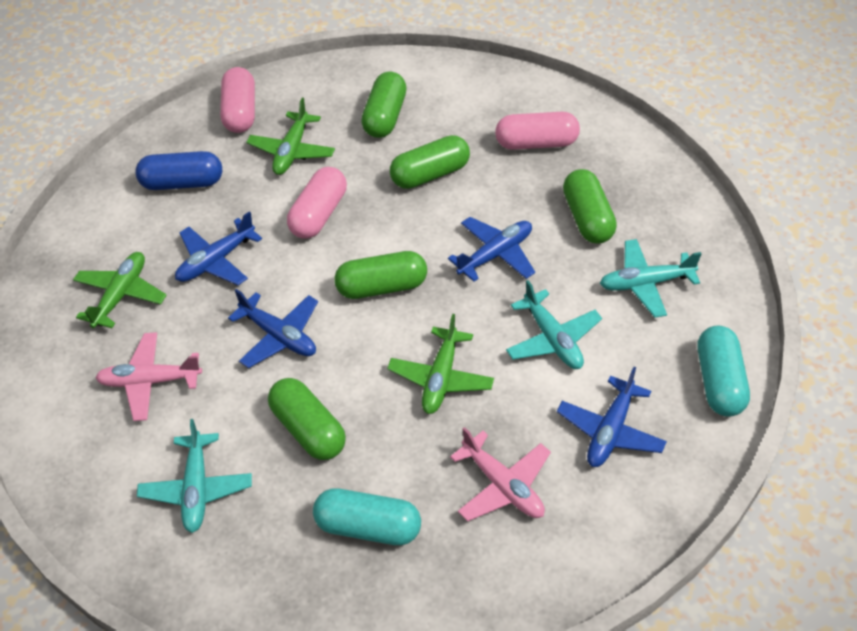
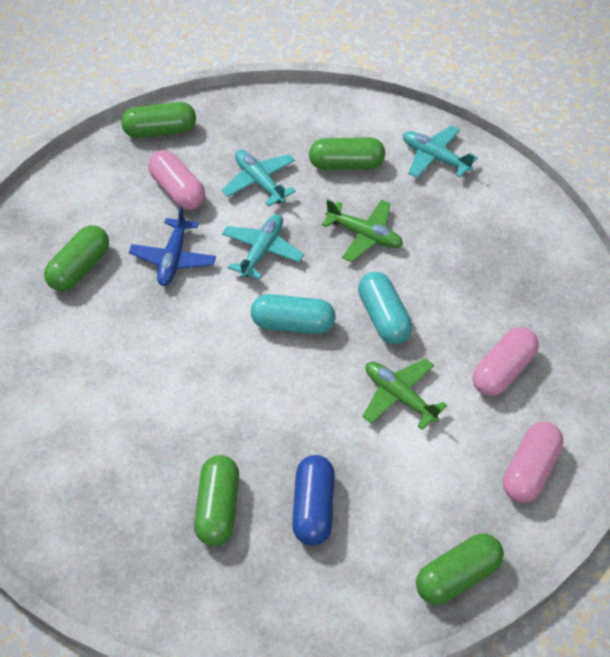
blue plane: 4 -> 1
green plane: 3 -> 2
pink plane: 2 -> 0

